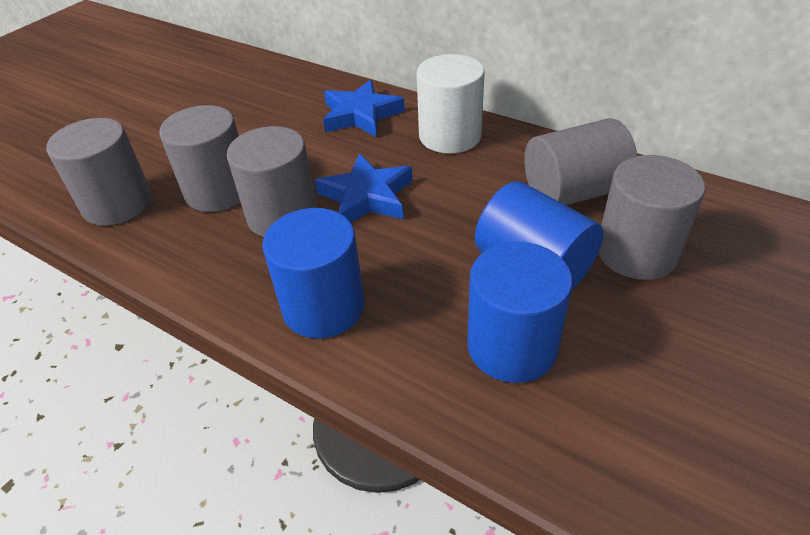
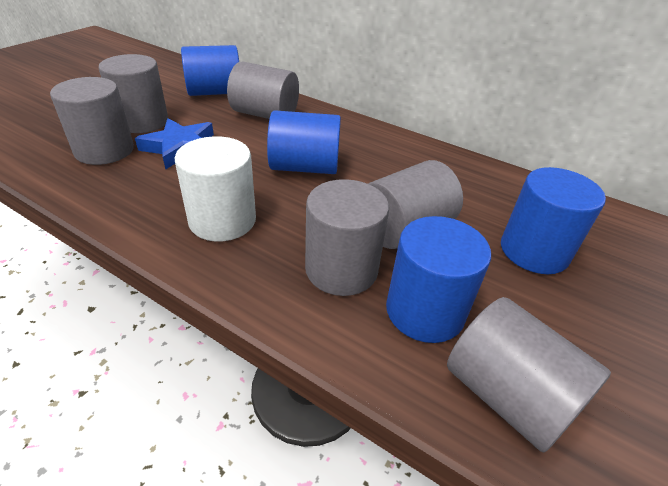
blue cylinder: 3 -> 4
blue star: 2 -> 1
grey cylinder: 5 -> 6

